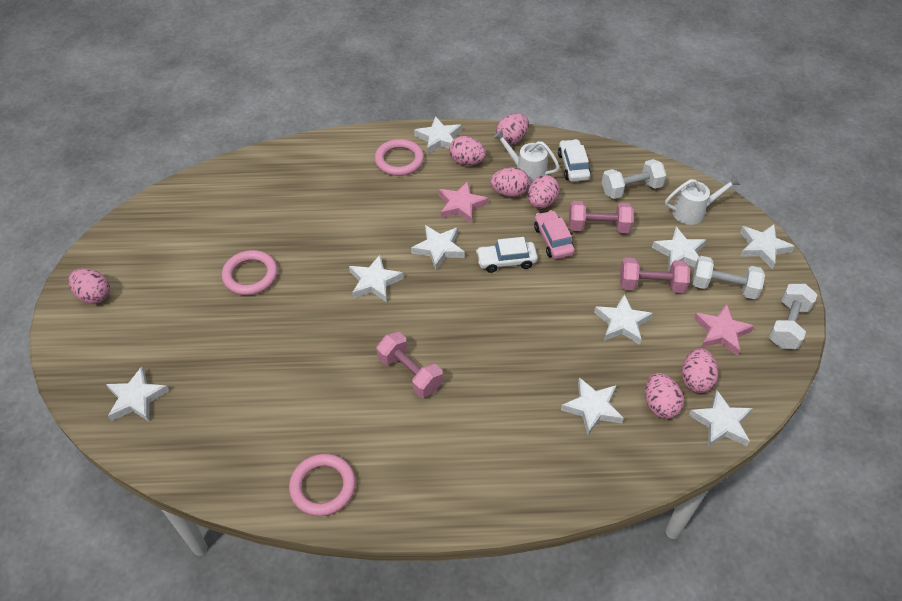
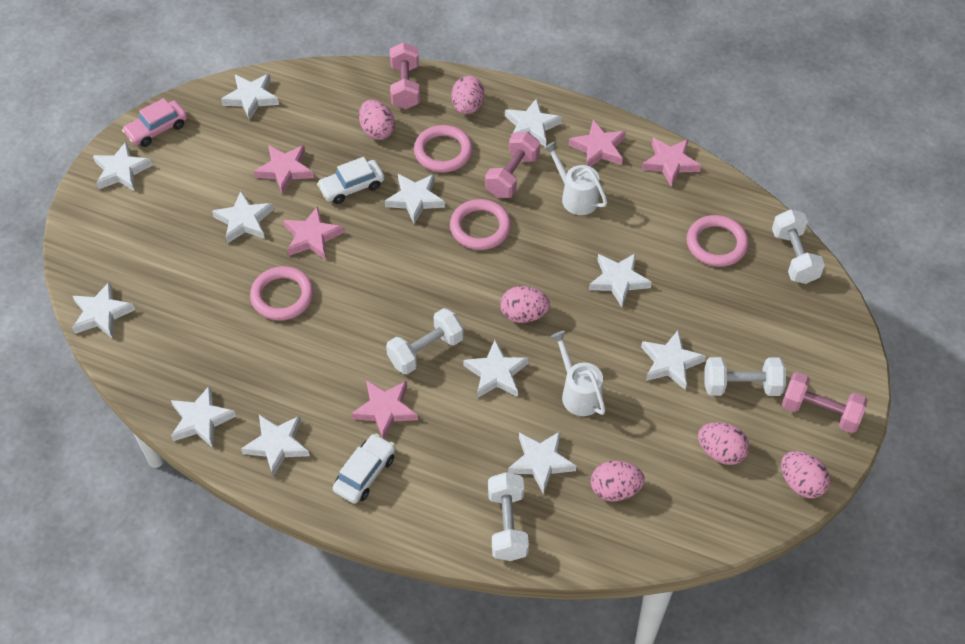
pink egg: 7 -> 6
pink ring: 3 -> 4
pink star: 2 -> 5
white dumbbell: 3 -> 4
white star: 9 -> 12

